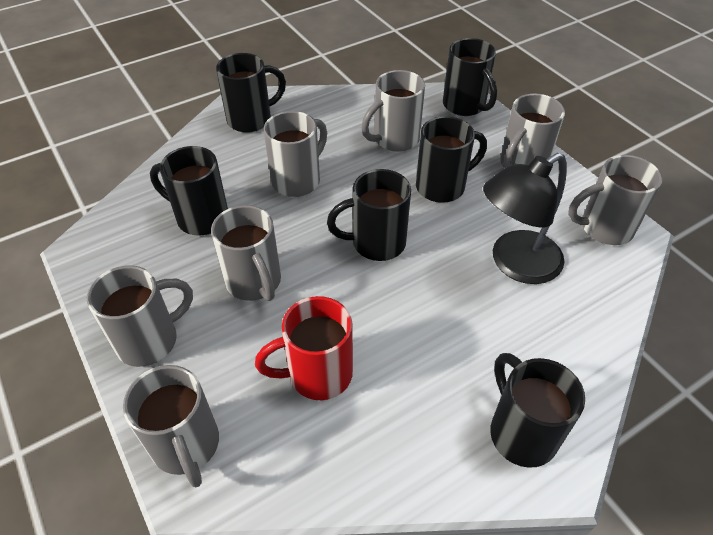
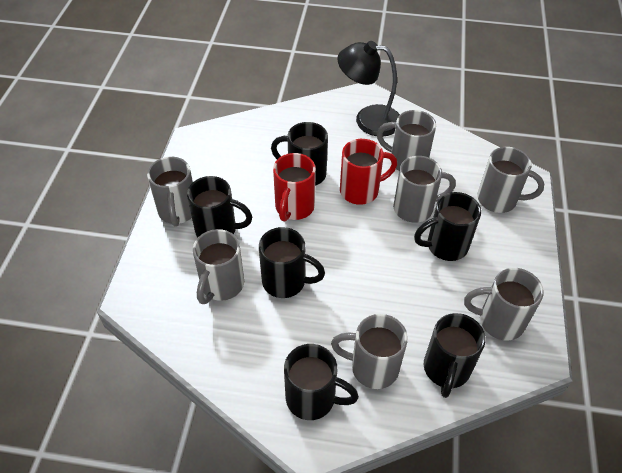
red mug: 1 -> 2

